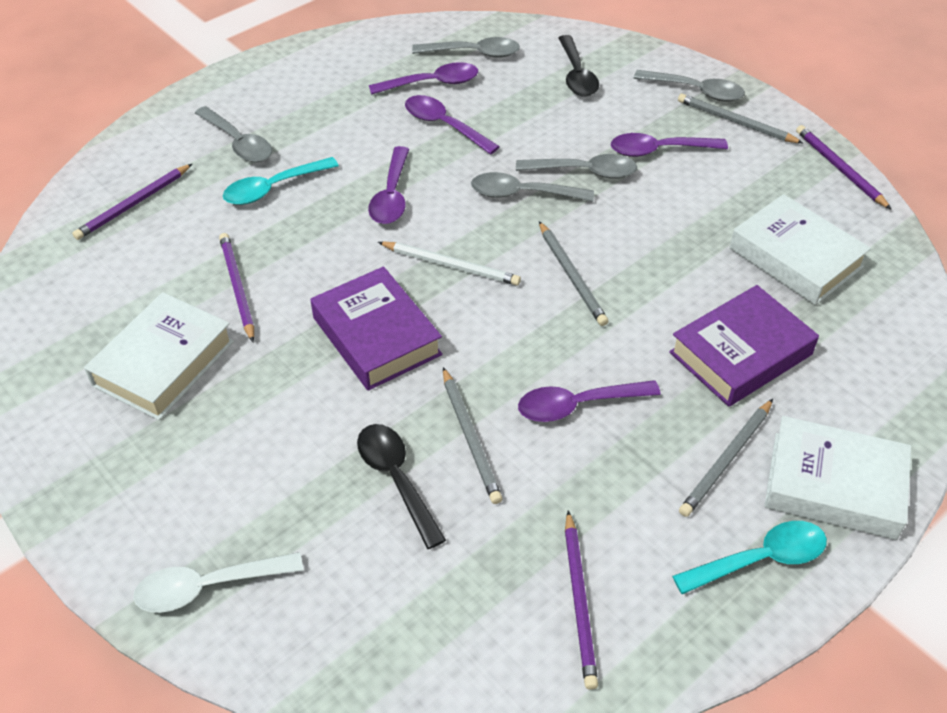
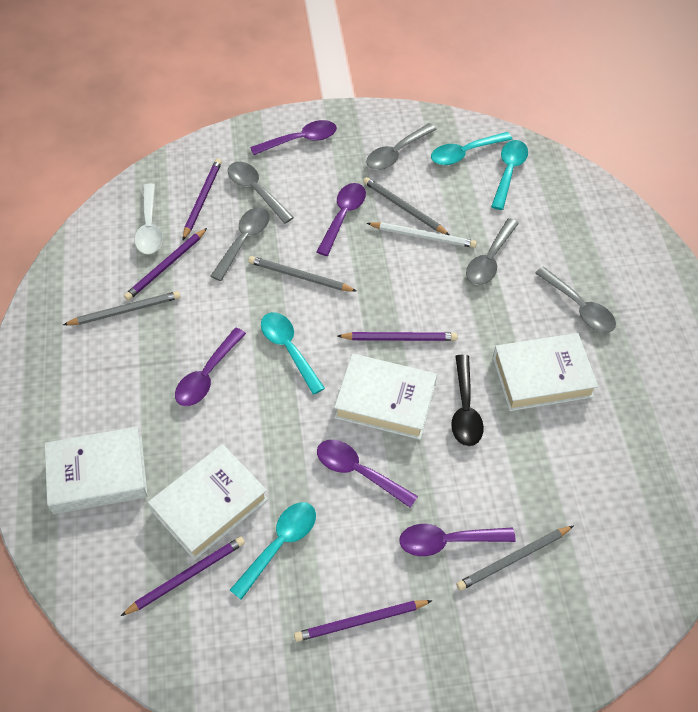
black spoon: 2 -> 1
purple book: 2 -> 0
purple pencil: 4 -> 5
turquoise spoon: 2 -> 4
white book: 3 -> 4

